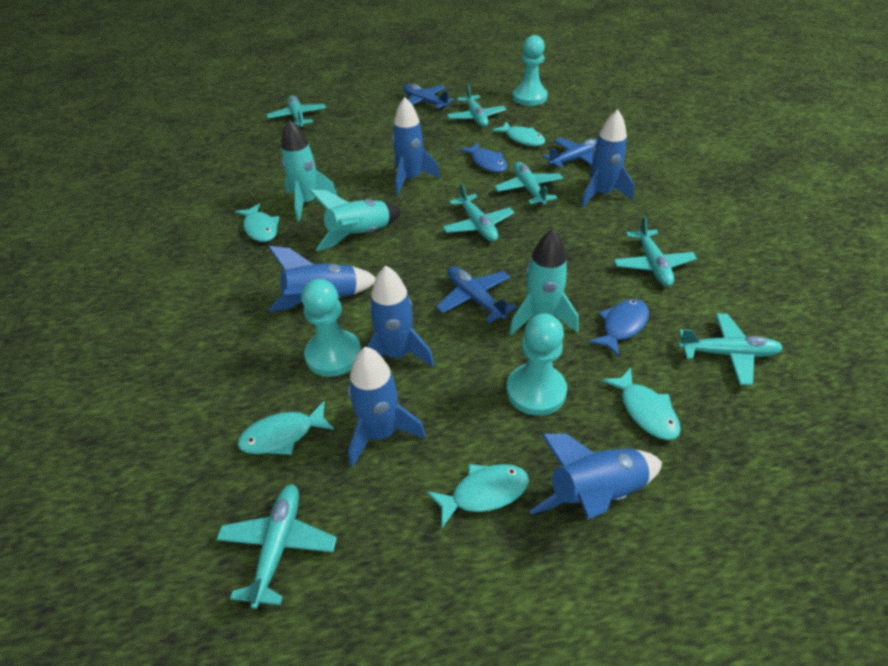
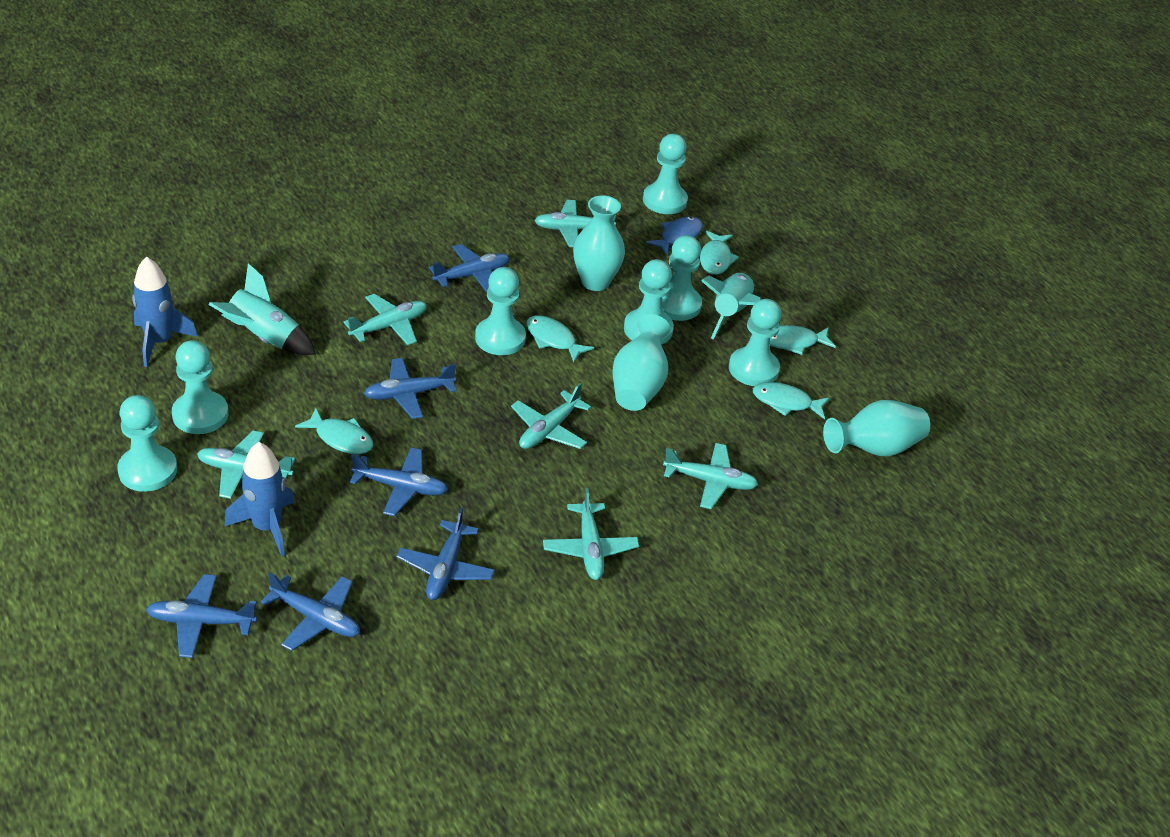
blue fish: 2 -> 1
blue plane: 3 -> 6
blue rocket: 6 -> 2
turquoise pawn: 3 -> 7
turquoise plane: 7 -> 6
turquoise rocket: 3 -> 2
turquoise vase: 0 -> 3

